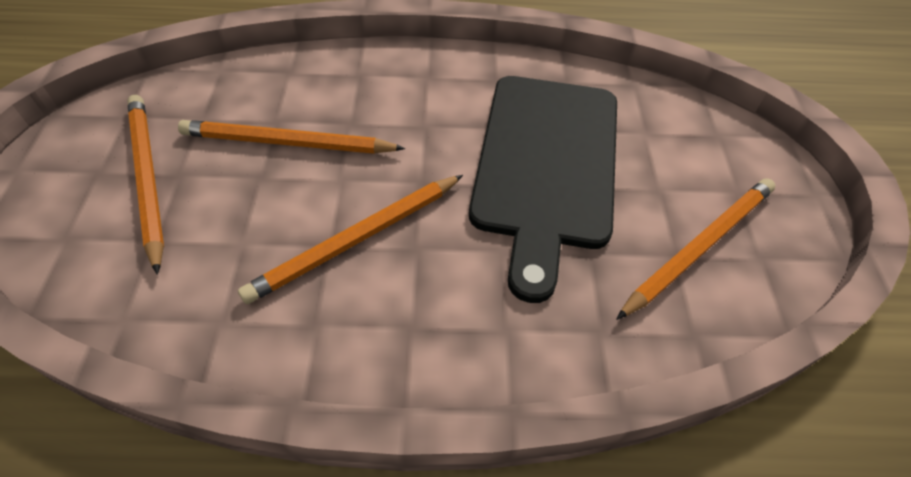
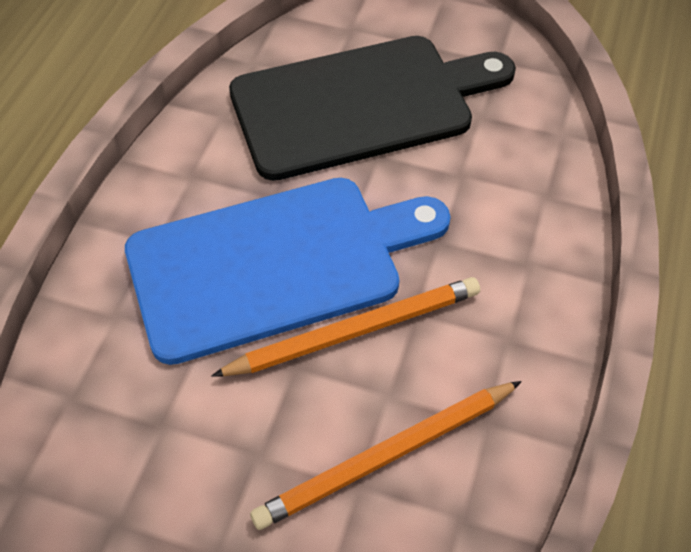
blue cutting board: 0 -> 1
orange pencil: 4 -> 2

